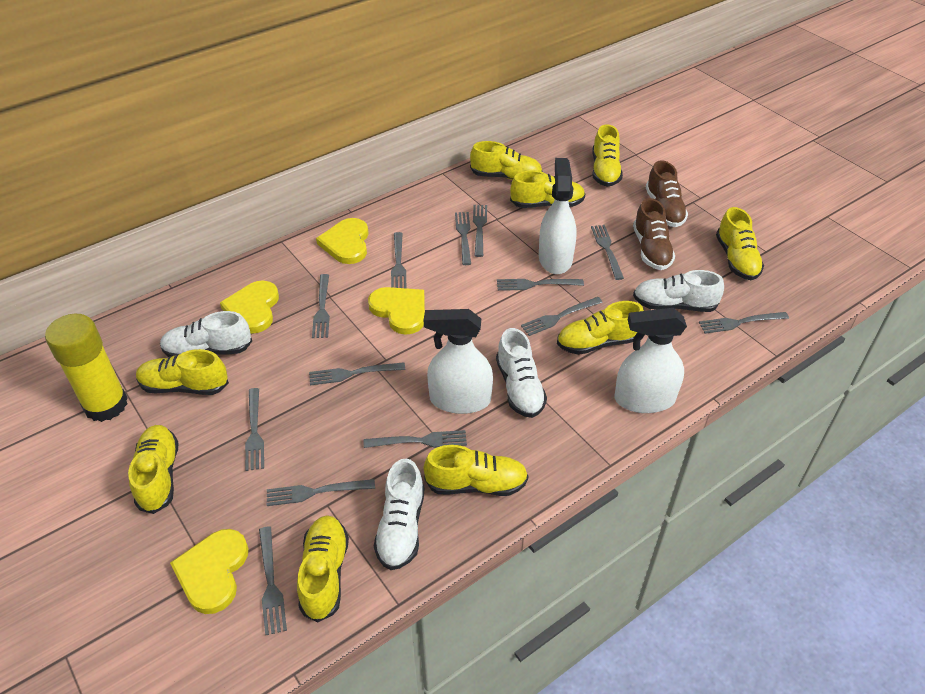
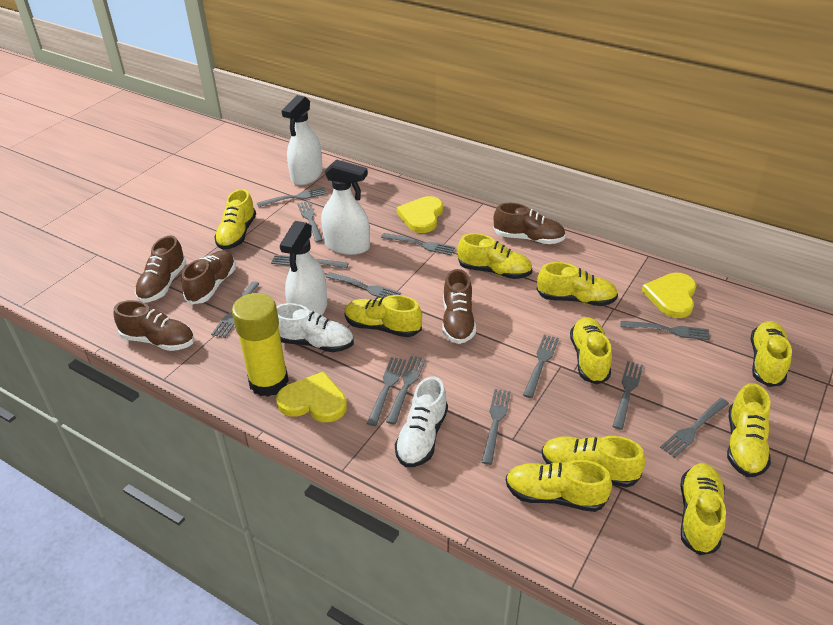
brown shoe: 2 -> 5
white shoe: 4 -> 2
yellow heart: 4 -> 3
yellow shoe: 9 -> 10

